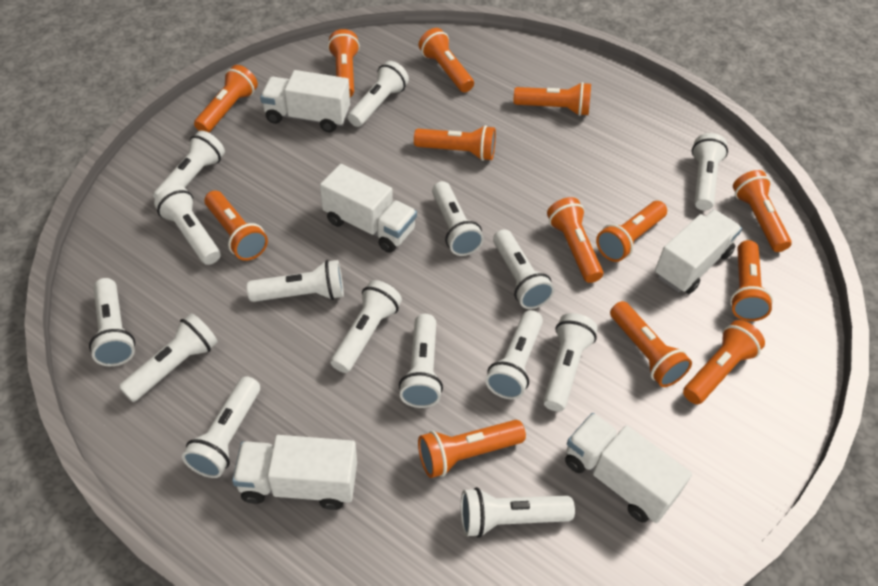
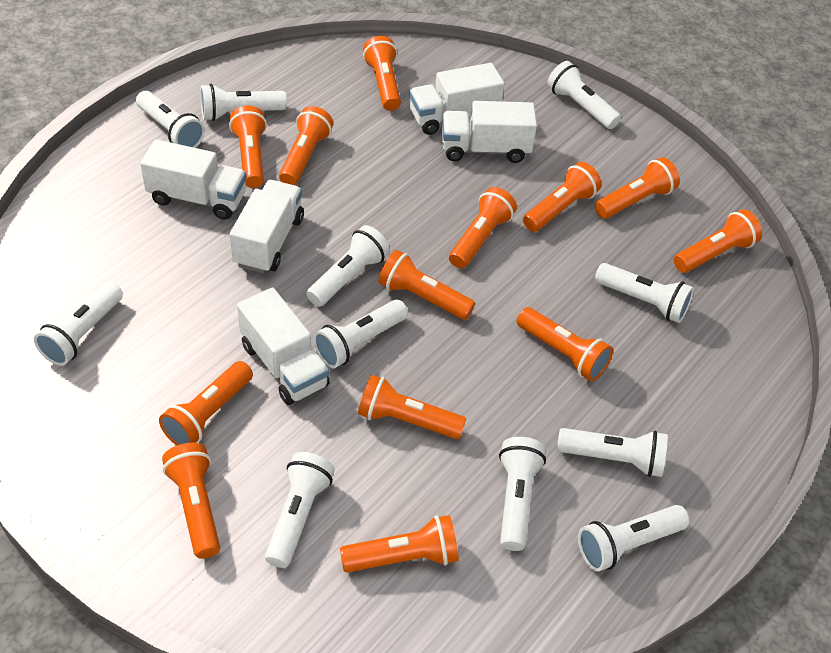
white flashlight: 15 -> 11

